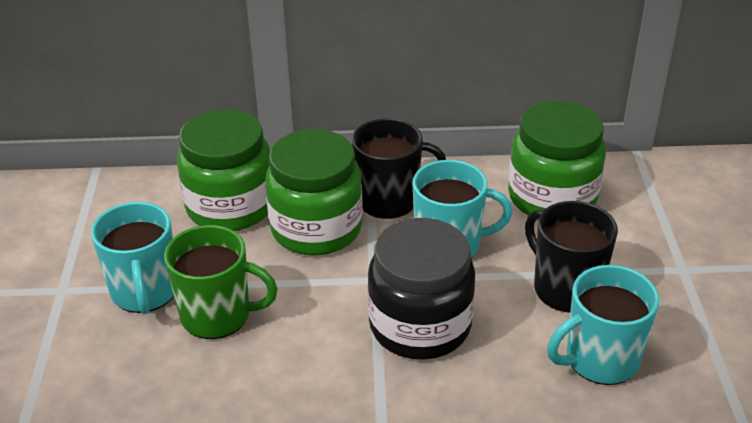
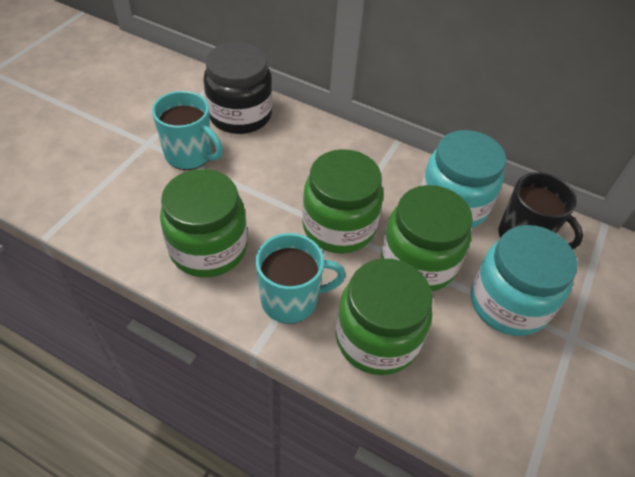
black mug: 2 -> 1
green jar: 3 -> 4
green mug: 1 -> 0
turquoise jar: 0 -> 2
turquoise mug: 3 -> 2

